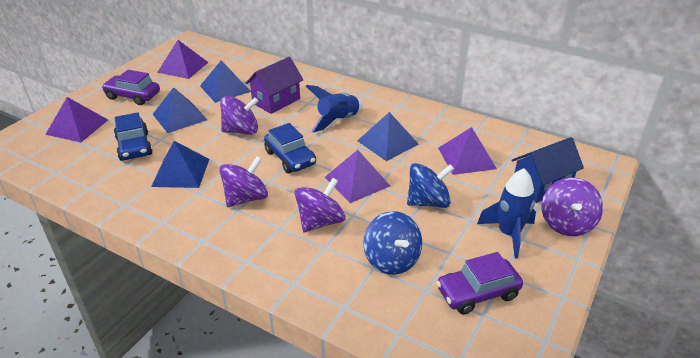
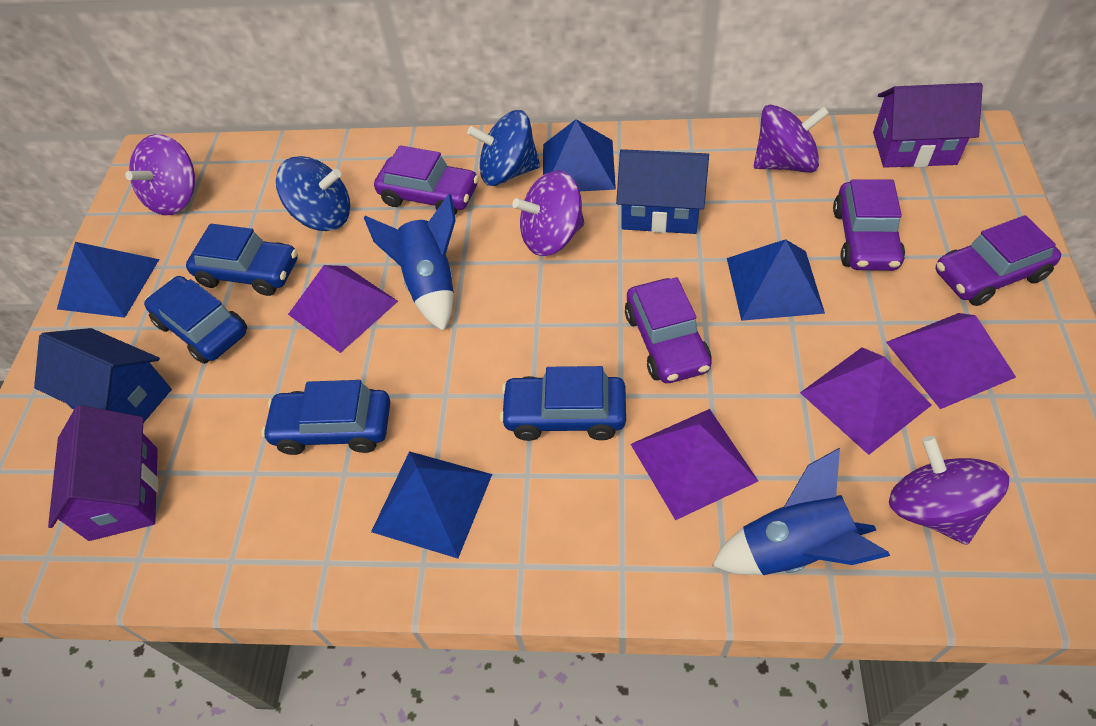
blue car: 2 -> 4
blue house: 1 -> 2
purple car: 2 -> 4
purple house: 1 -> 2

